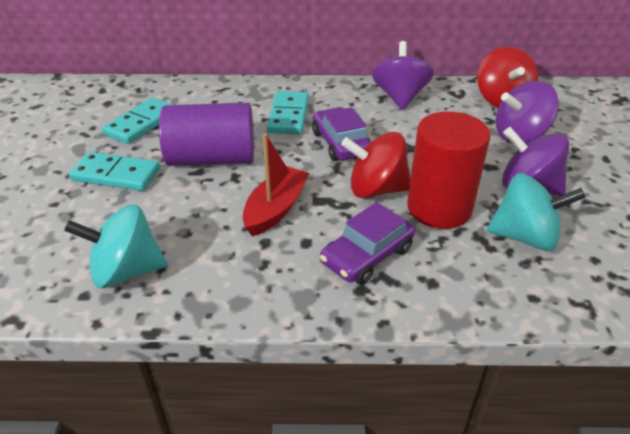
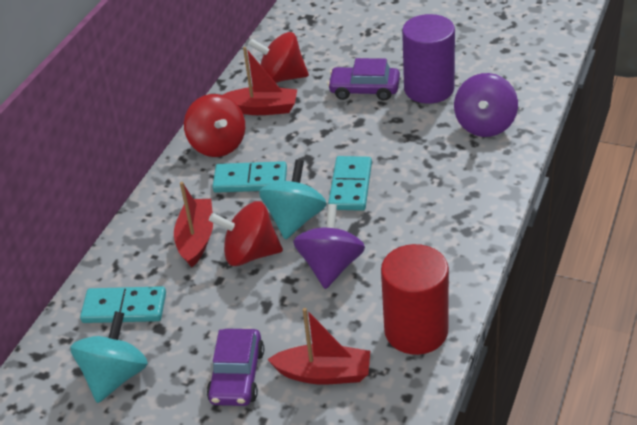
purple spinning top: 3 -> 2
red boat: 1 -> 3
red spinning top: 2 -> 3

